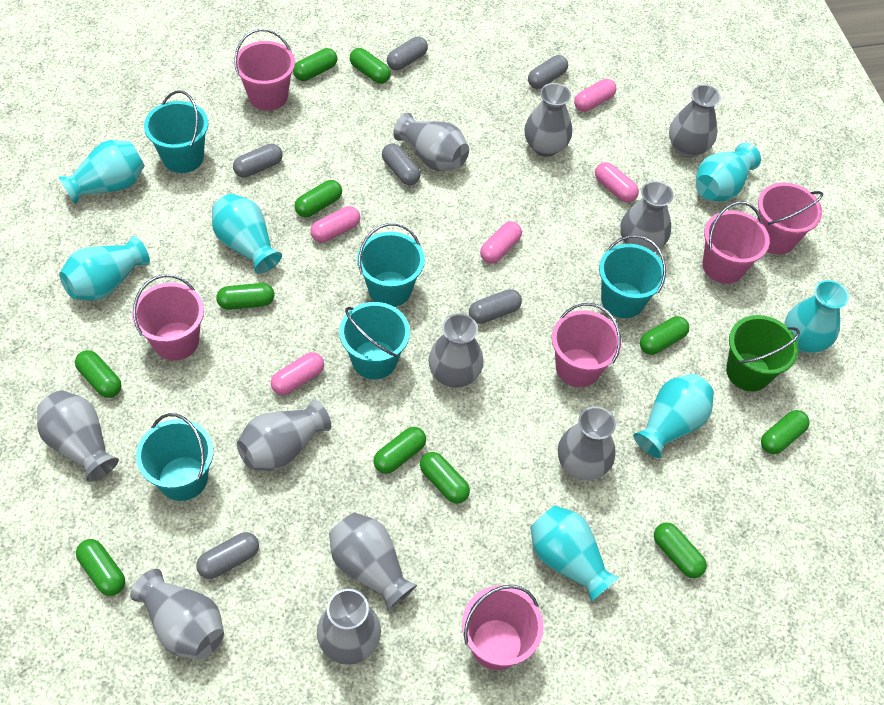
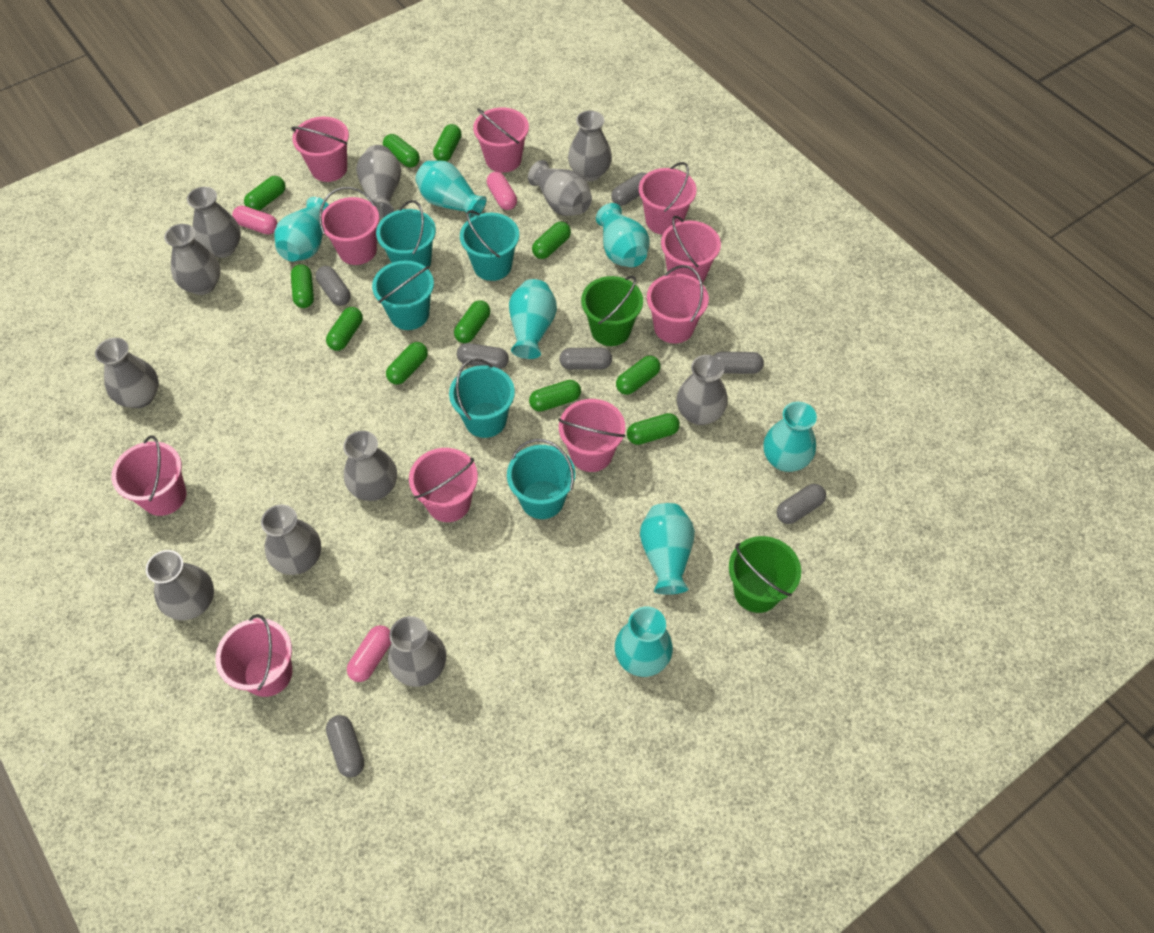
green bucket: 1 -> 2
grey capsule: 6 -> 7
pink bucket: 6 -> 10
pink capsule: 5 -> 3

